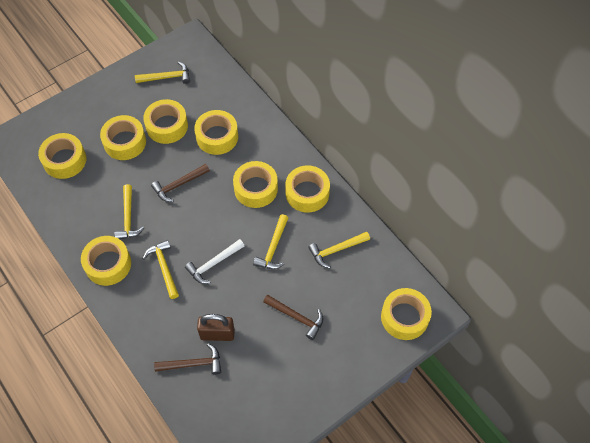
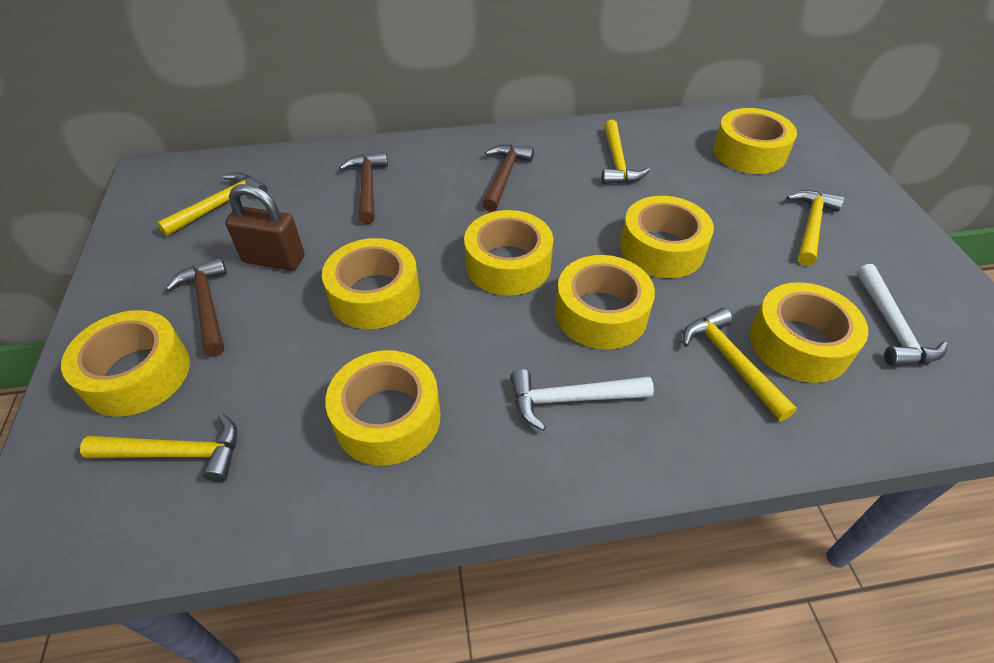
white hammer: 1 -> 2

